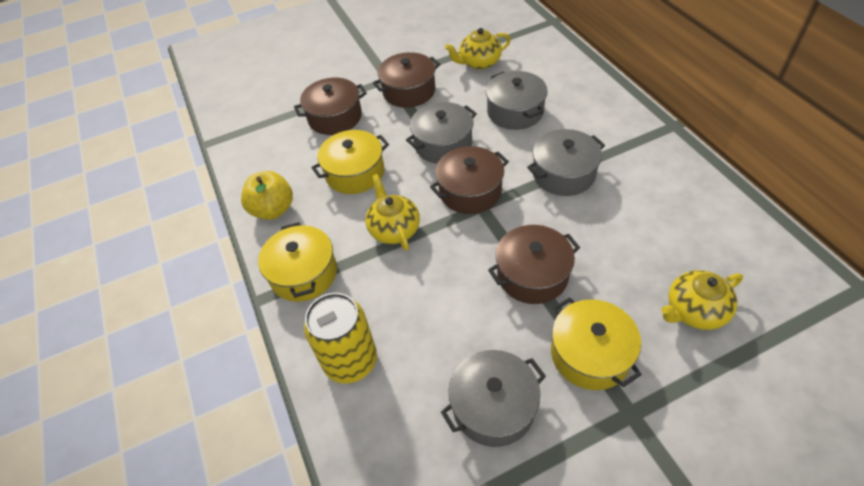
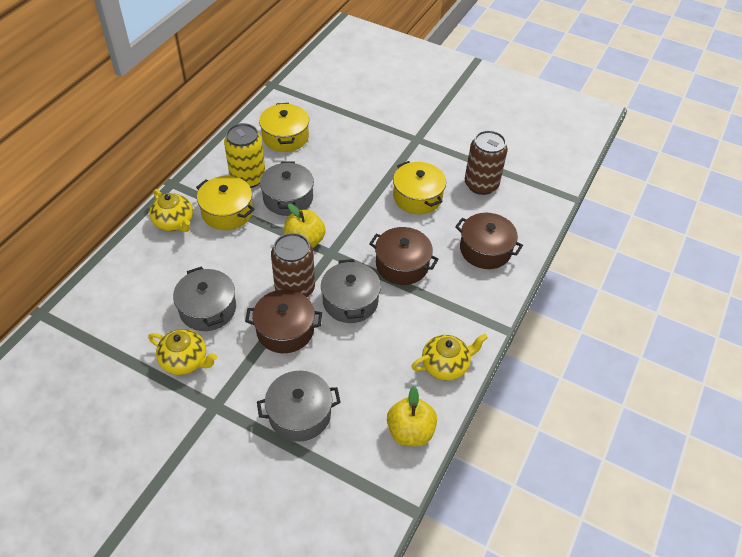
brown can: 0 -> 2
brown pot: 4 -> 3
yellow apple: 1 -> 2

